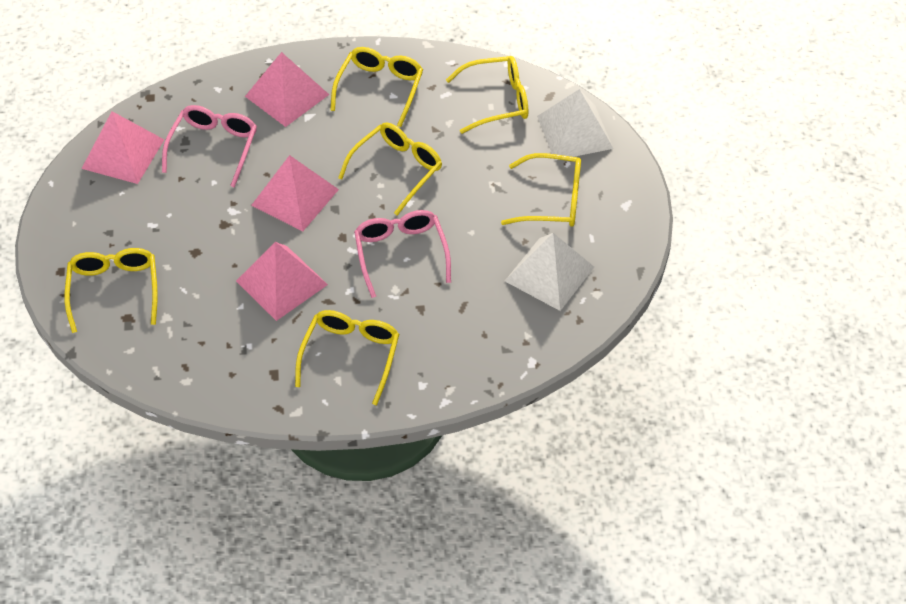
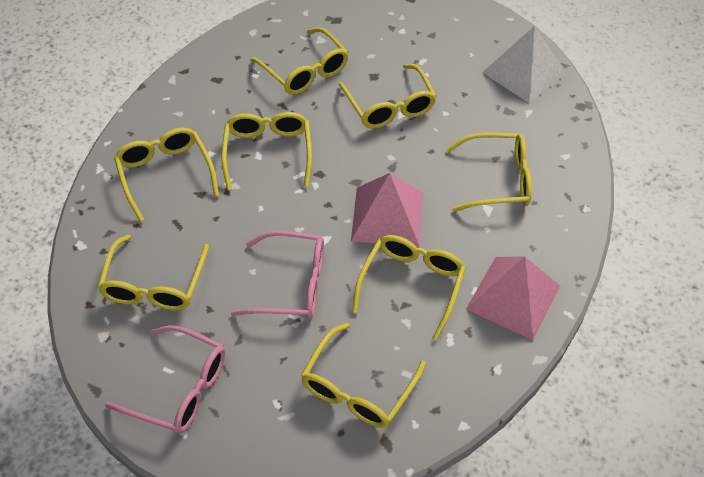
pink pyramid: 4 -> 2
white pyramid: 2 -> 1
yellow glasses: 6 -> 8

